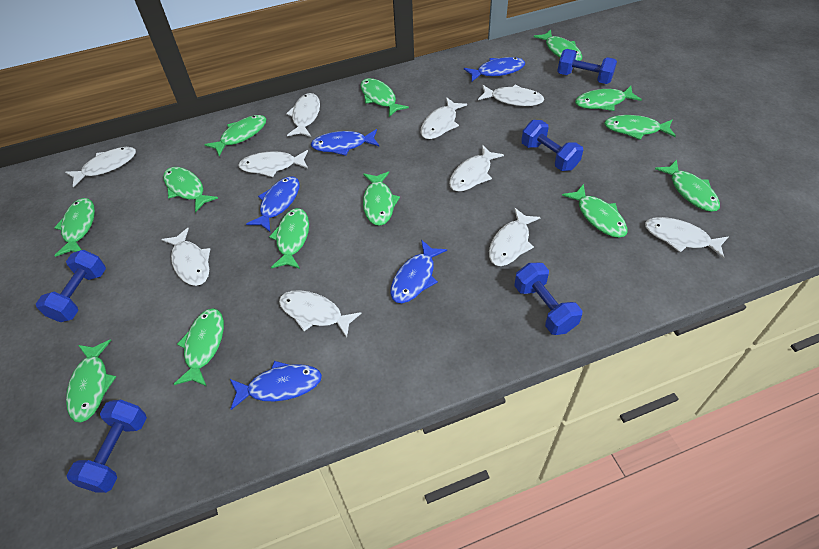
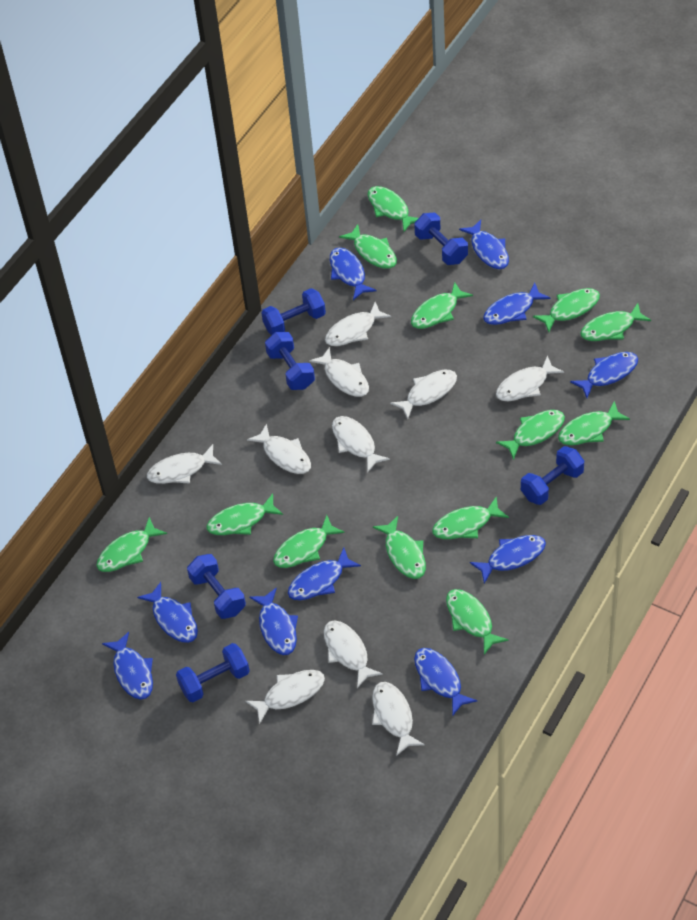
blue dumbbell: 5 -> 6
blue fish: 5 -> 10

